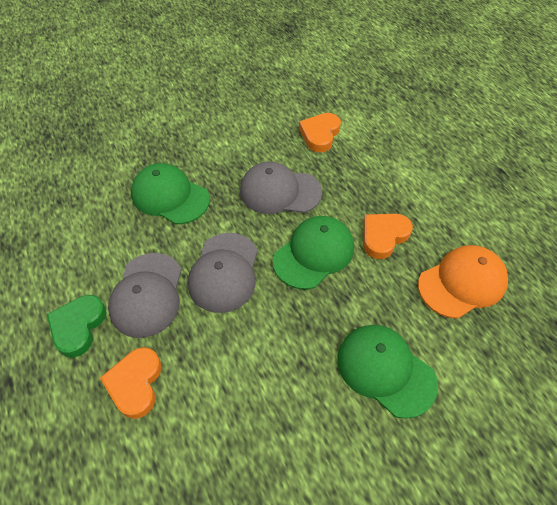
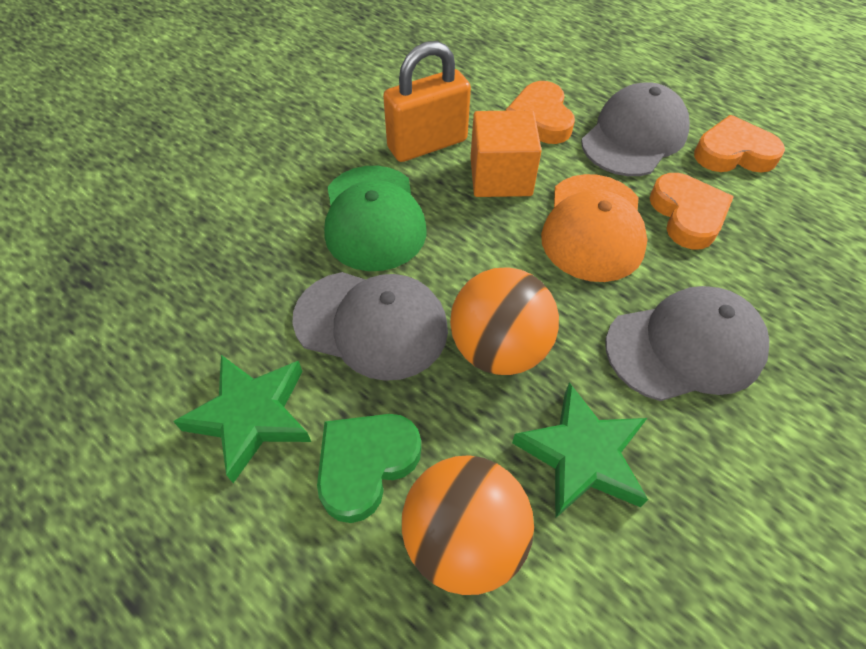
green cap: 3 -> 1
green star: 0 -> 2
orange ball: 0 -> 2
orange cube: 0 -> 1
orange padlock: 0 -> 1

